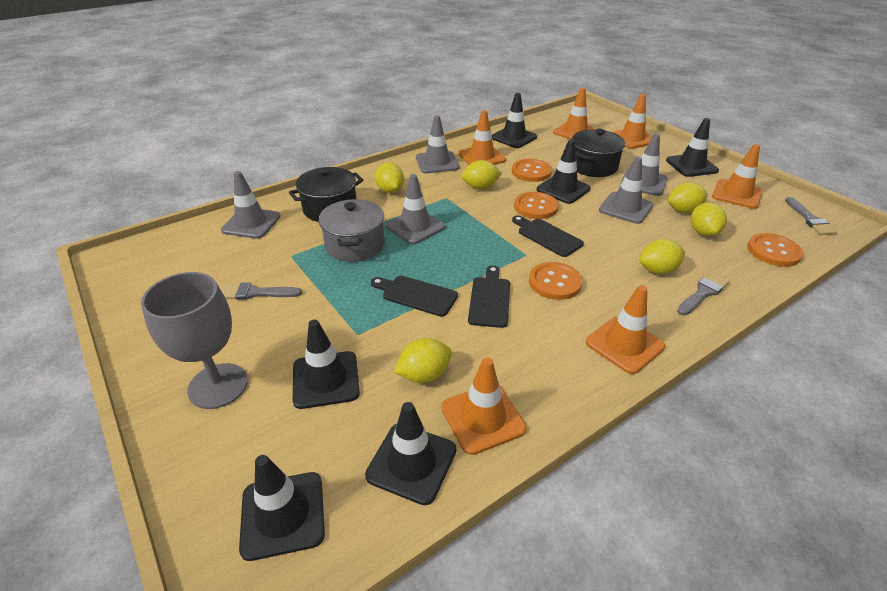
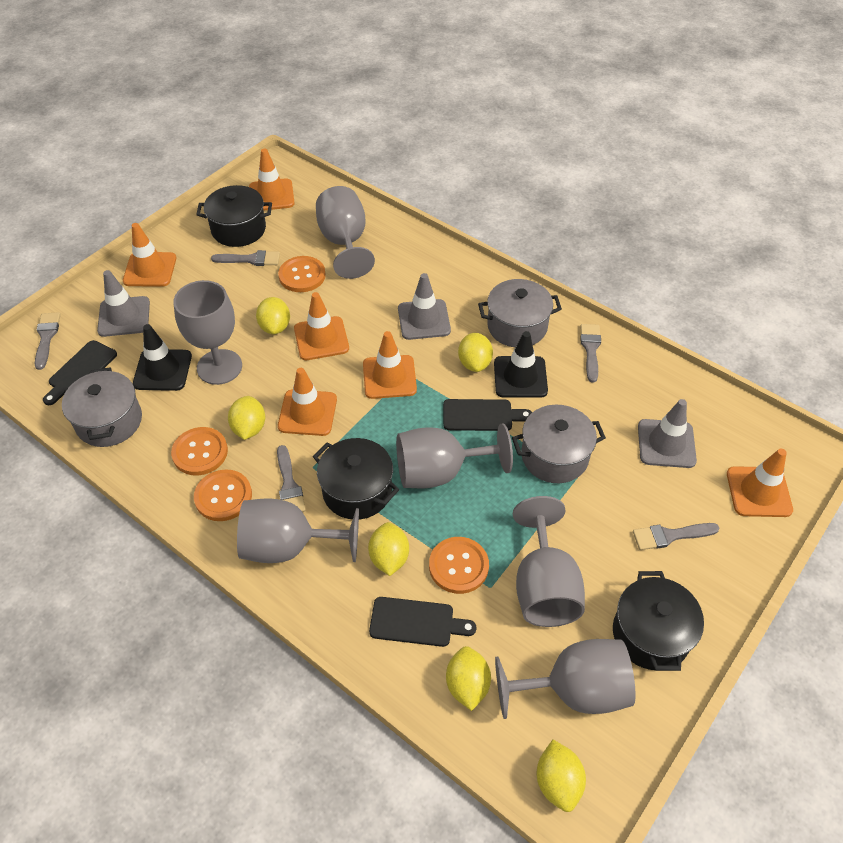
black pot: 2 -> 3
black traffic cone: 6 -> 2
grey brush: 3 -> 5
grey goblet: 1 -> 6
grey pot: 1 -> 3
grey traffic cone: 5 -> 3

